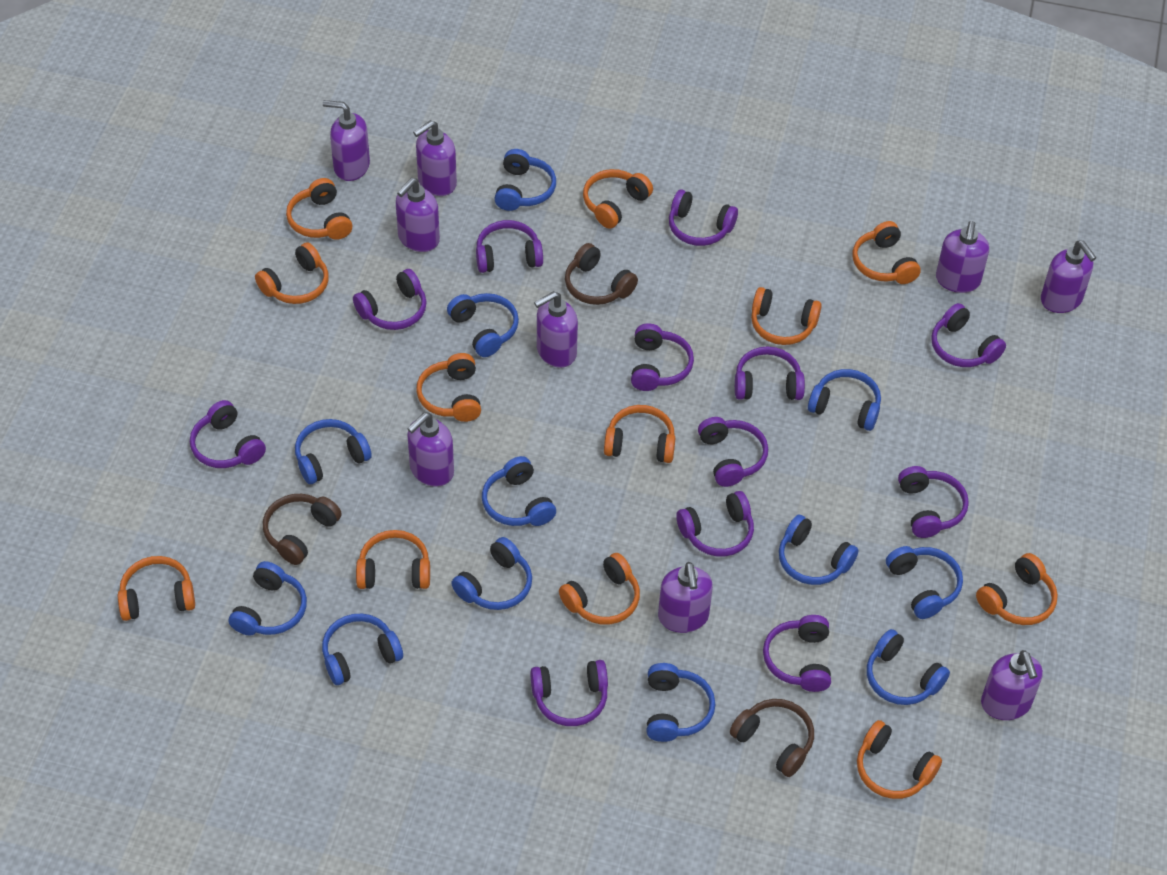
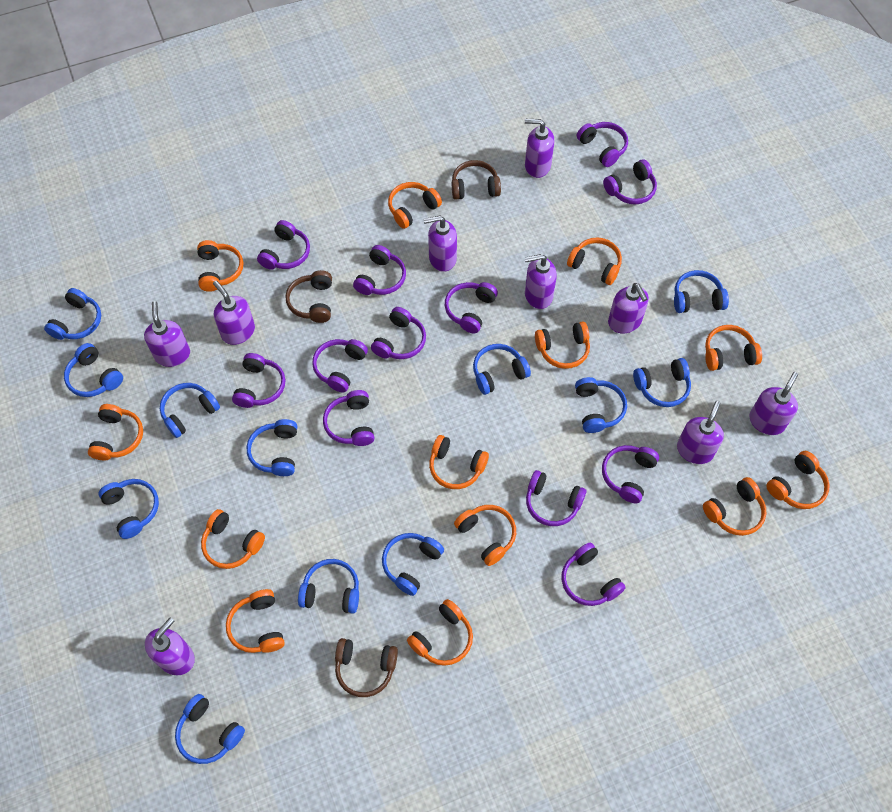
orange headphones: 12 -> 13

